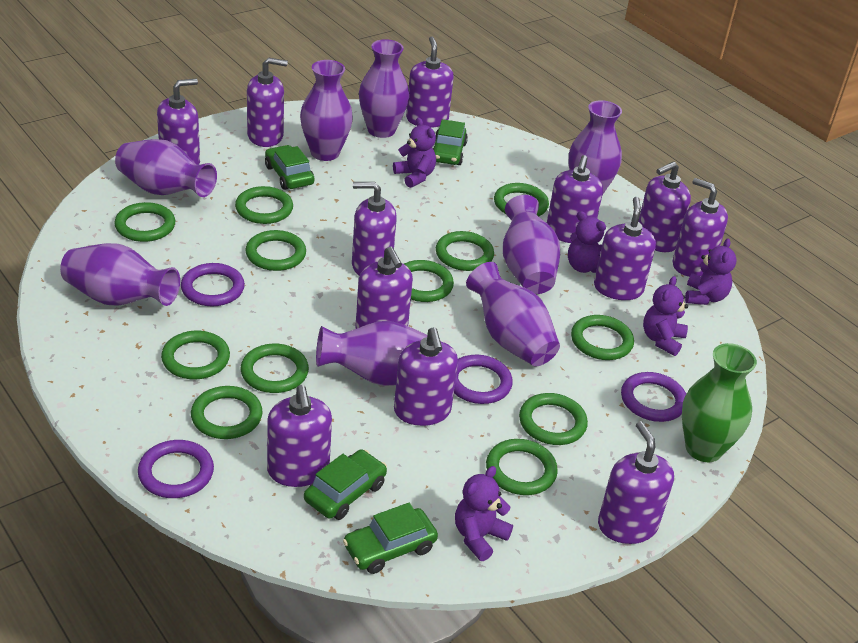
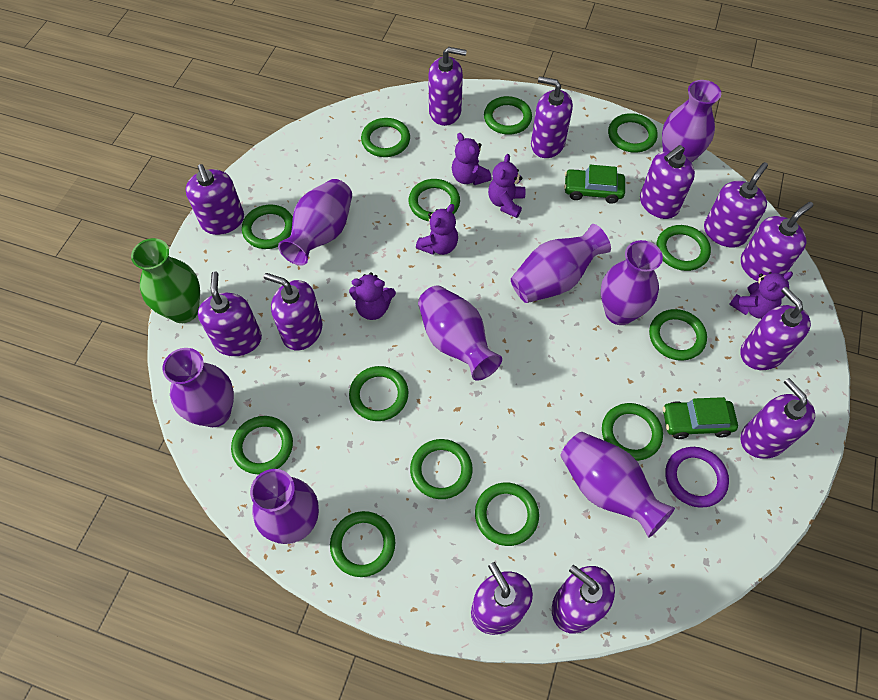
green car: 4 -> 2
green ring: 12 -> 13
purple ring: 4 -> 1

